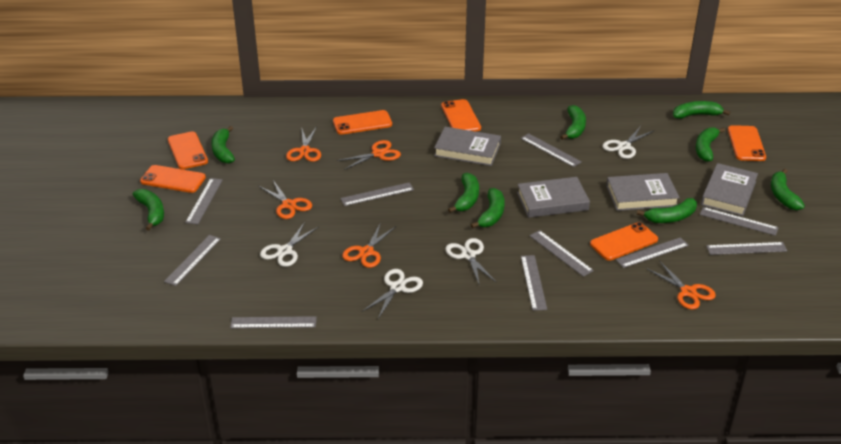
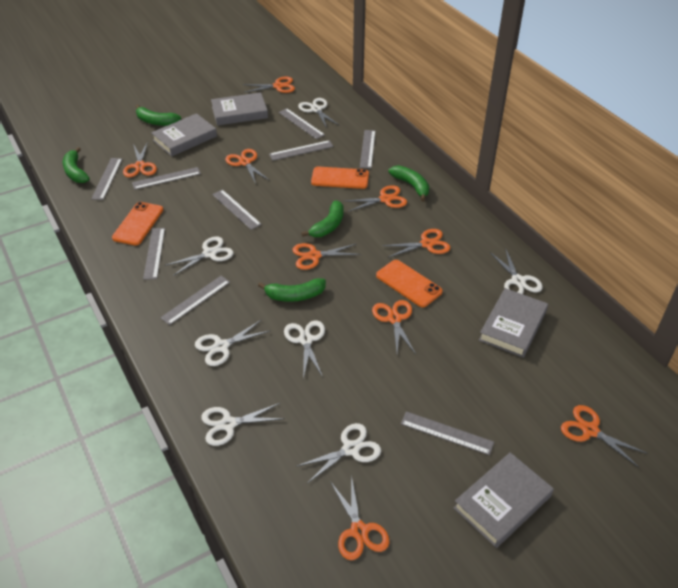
green banana: 9 -> 5
grey ruler: 10 -> 9
orange phone: 6 -> 3
orange scissors: 5 -> 9
white scissors: 4 -> 7

